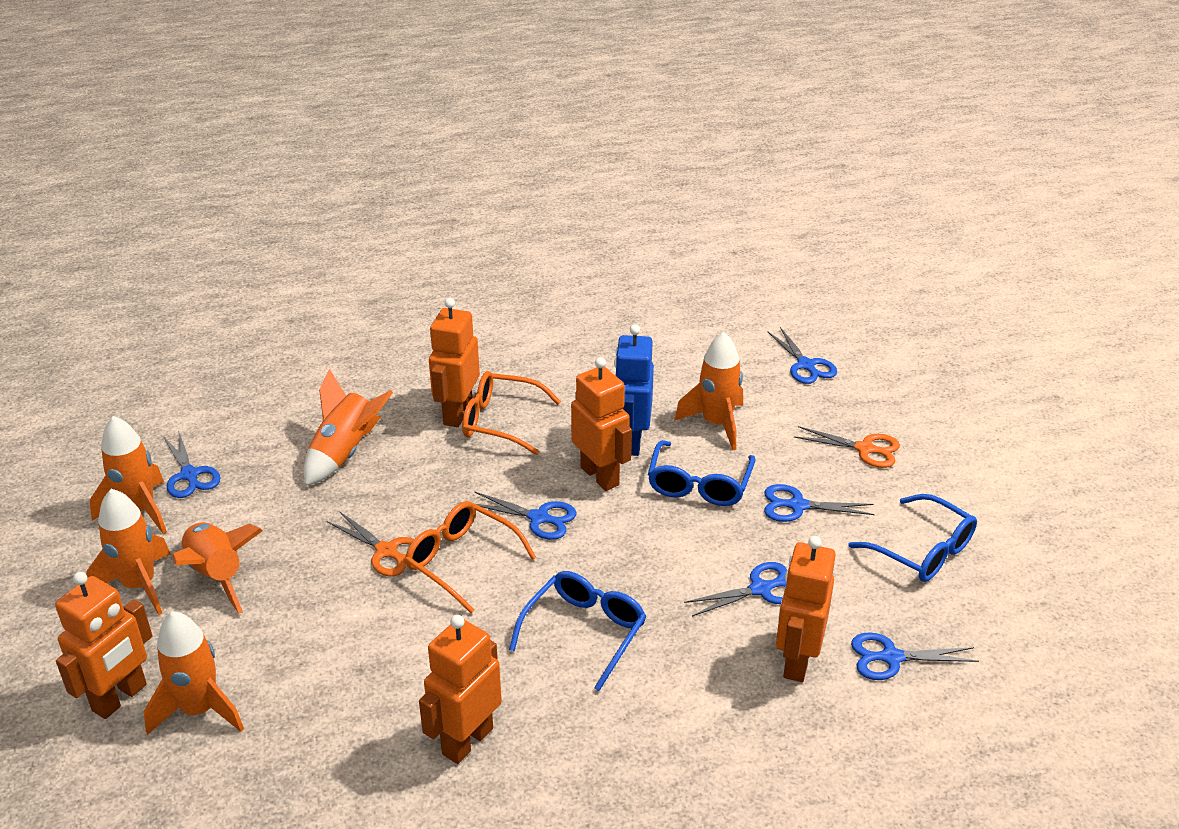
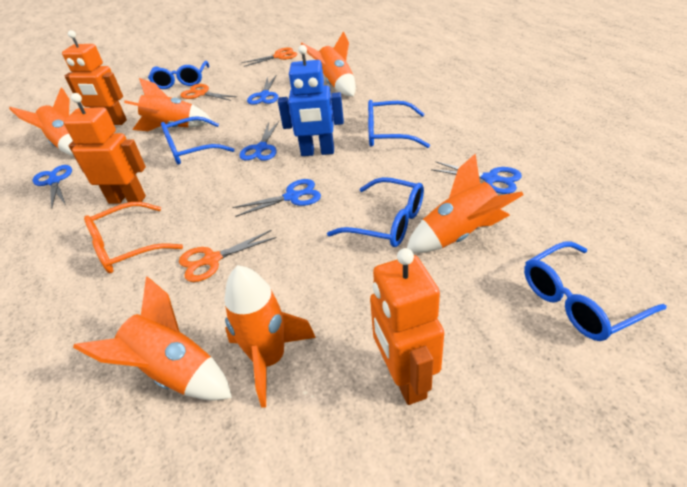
blue glasses: 3 -> 5
blue scissors: 6 -> 5
orange glasses: 2 -> 1
orange robot: 5 -> 3
orange scissors: 2 -> 3

